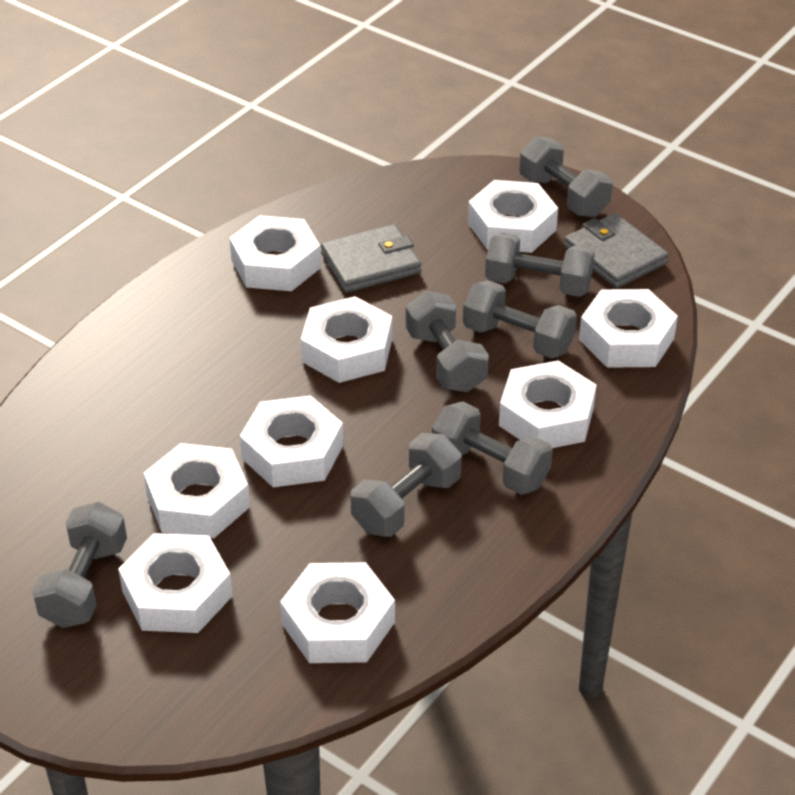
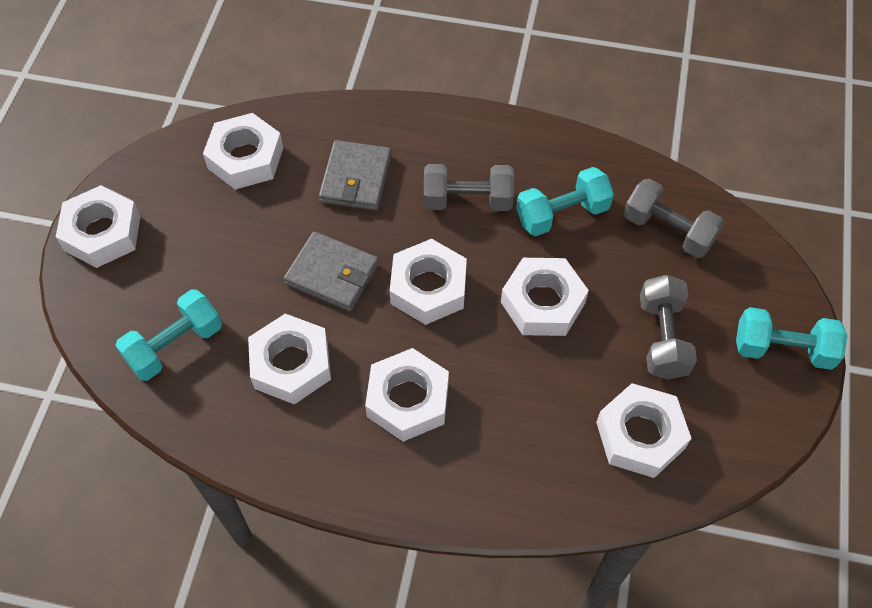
grey dumbbell: 7 -> 3
turquoise dumbbell: 0 -> 3
white nut: 9 -> 7

